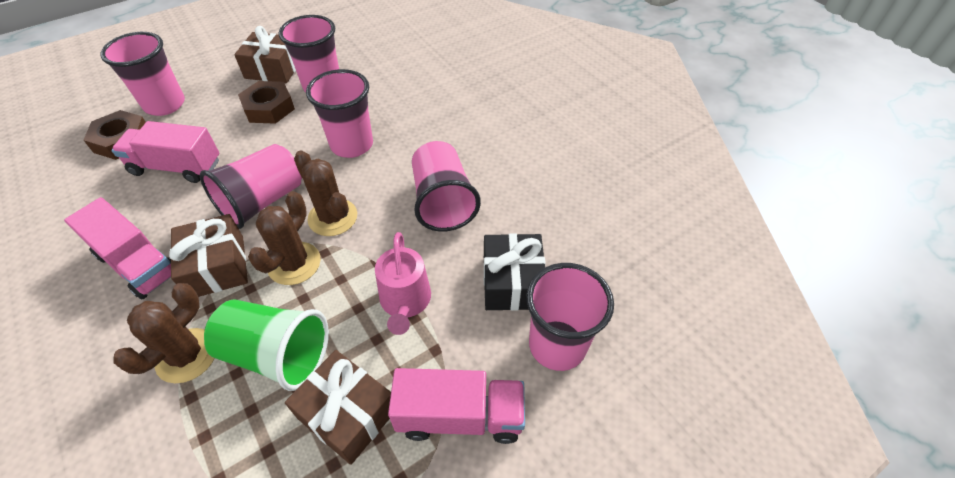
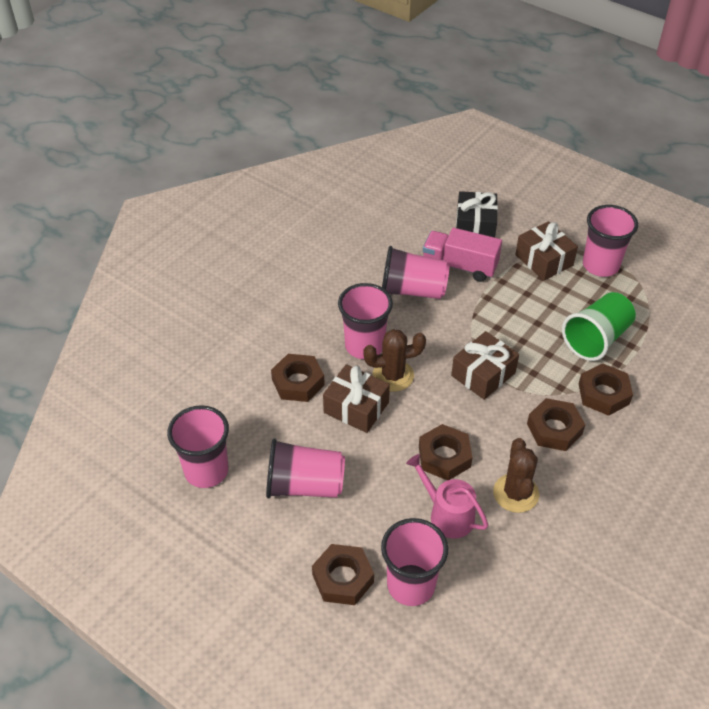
brown cactus: 3 -> 2
brown nut: 2 -> 5
pink truck: 3 -> 1

